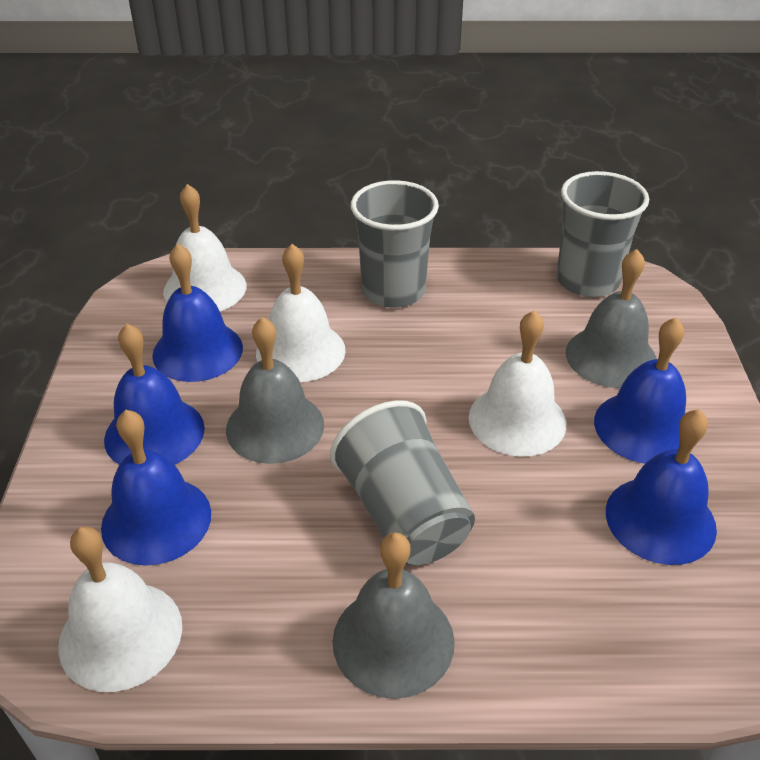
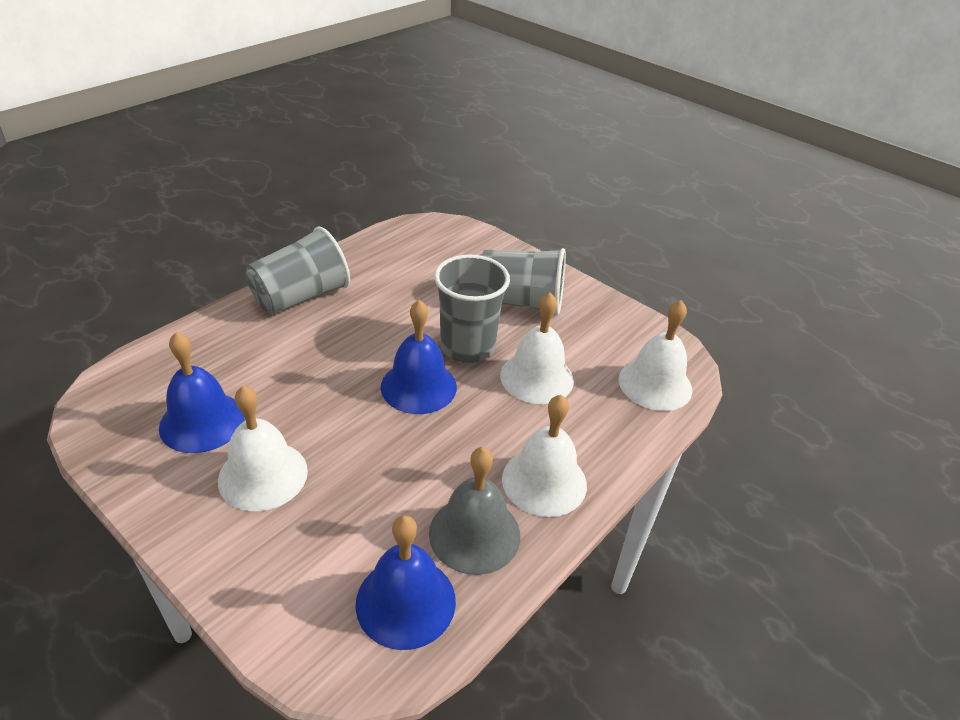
blue bell: 5 -> 3
grey bell: 3 -> 1

